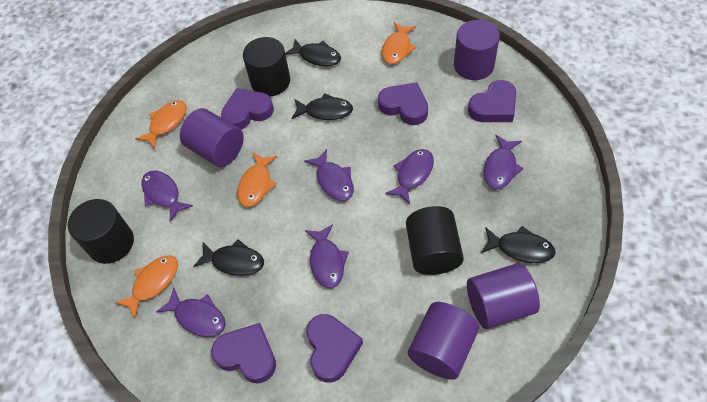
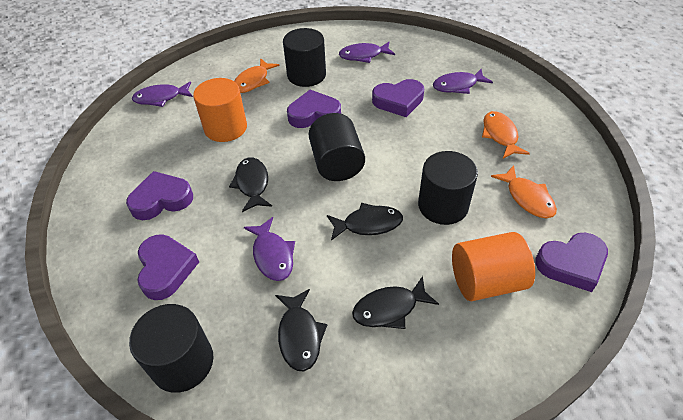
black cylinder: 3 -> 4
orange cylinder: 0 -> 2
orange fish: 4 -> 3
purple cylinder: 4 -> 0
purple fish: 6 -> 4

